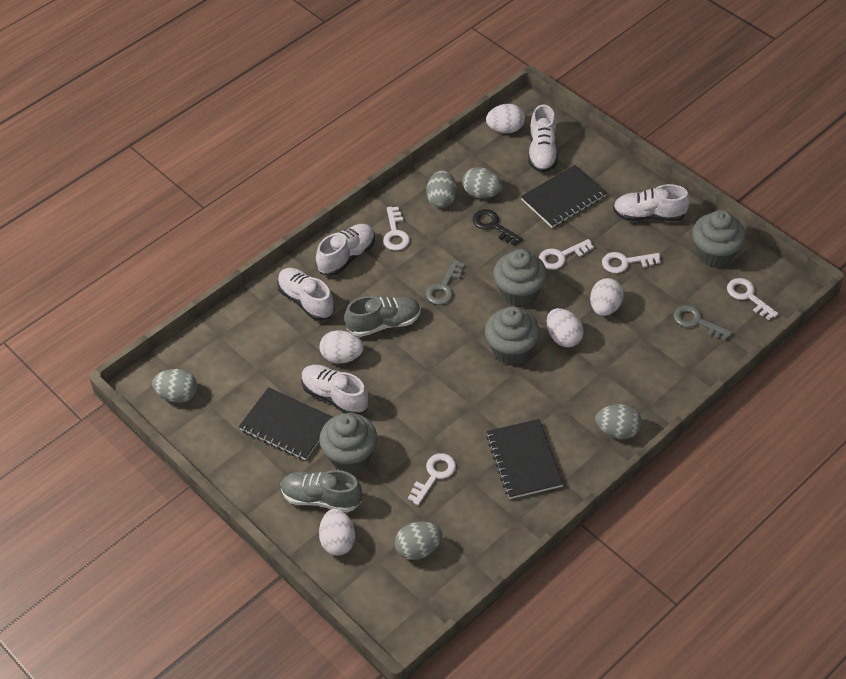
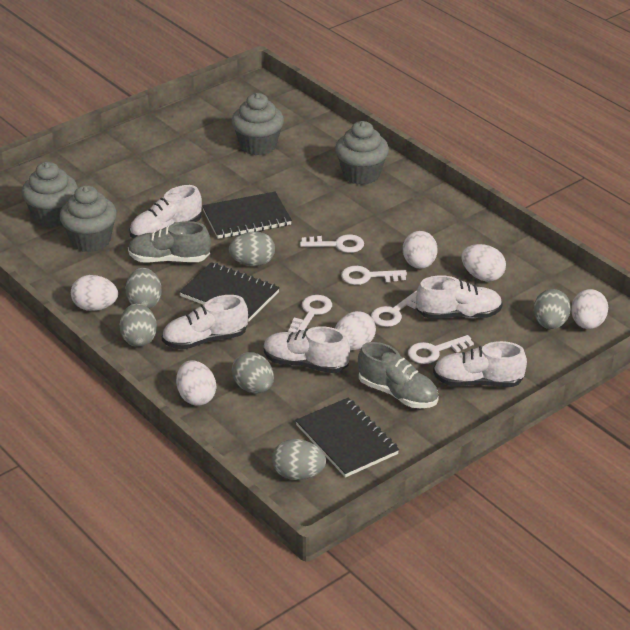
black key: 1 -> 0
grey egg: 5 -> 6
grey key: 2 -> 0
white egg: 5 -> 6

